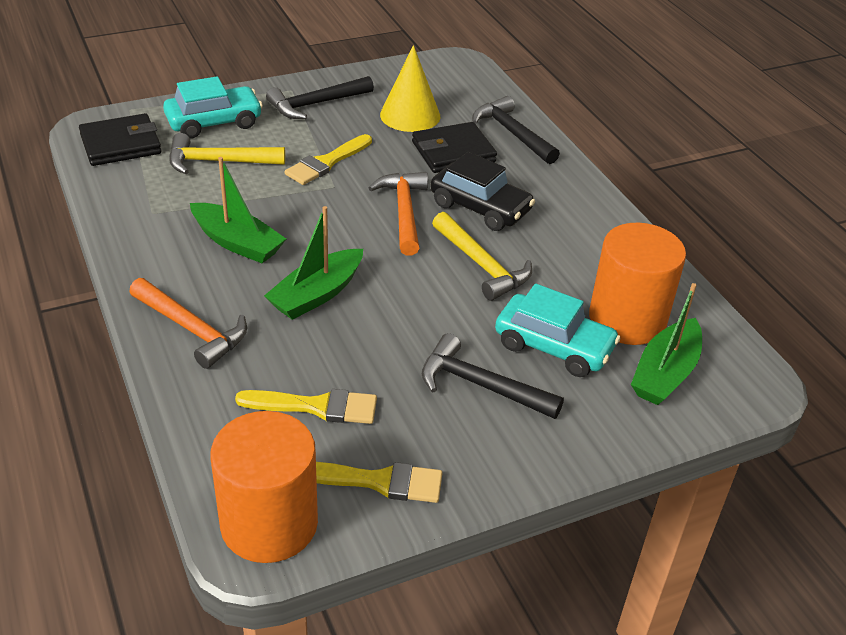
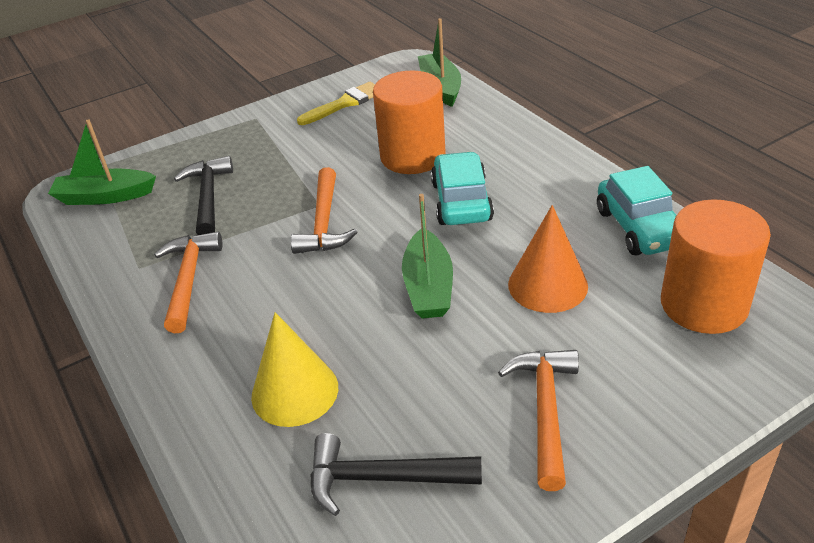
black car: 1 -> 0
black hammer: 3 -> 2
black wallet: 2 -> 0
orange cone: 0 -> 1
orange hammer: 2 -> 3
yellow brush: 3 -> 1
yellow hammer: 2 -> 0

